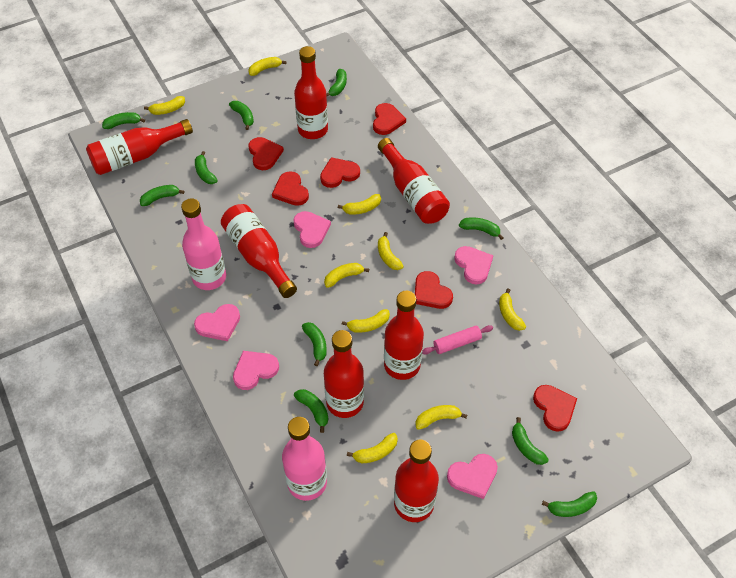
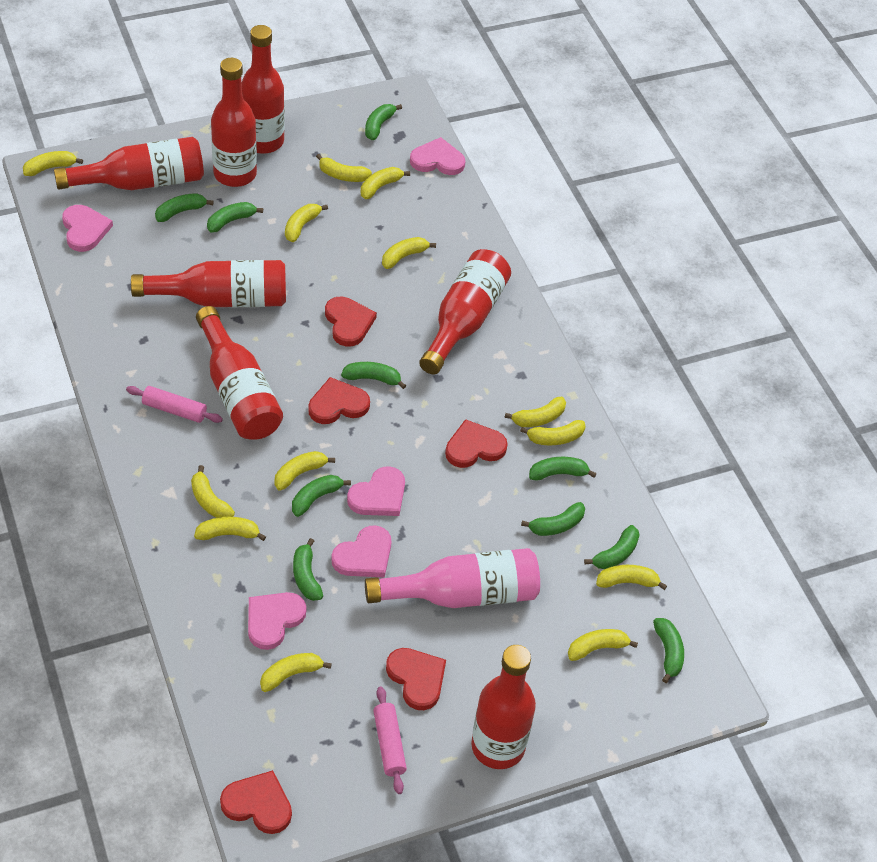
pink bottle: 2 -> 1
pink rolling pin: 1 -> 2
red heart: 6 -> 5
yellow banana: 9 -> 13

